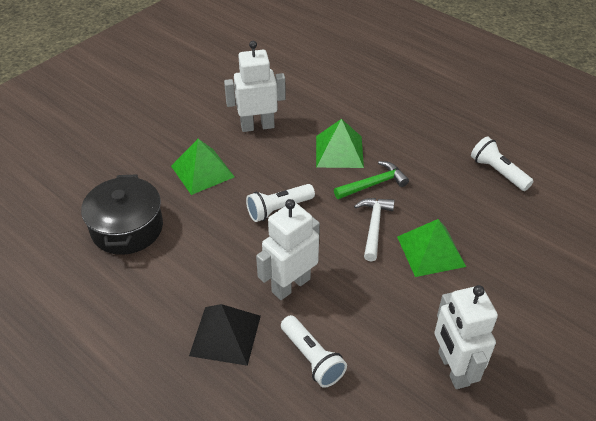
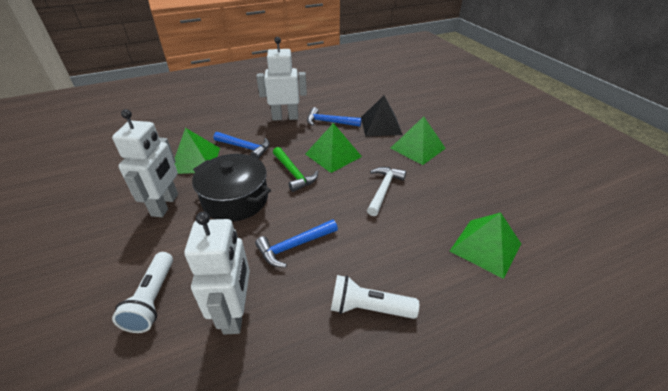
blue hammer: 0 -> 3
green pyramid: 3 -> 4
white flashlight: 3 -> 2

